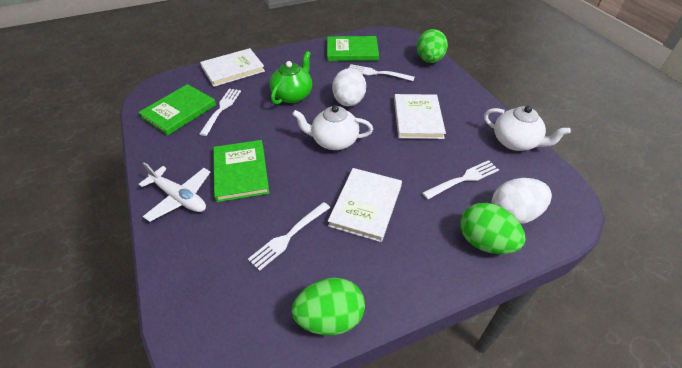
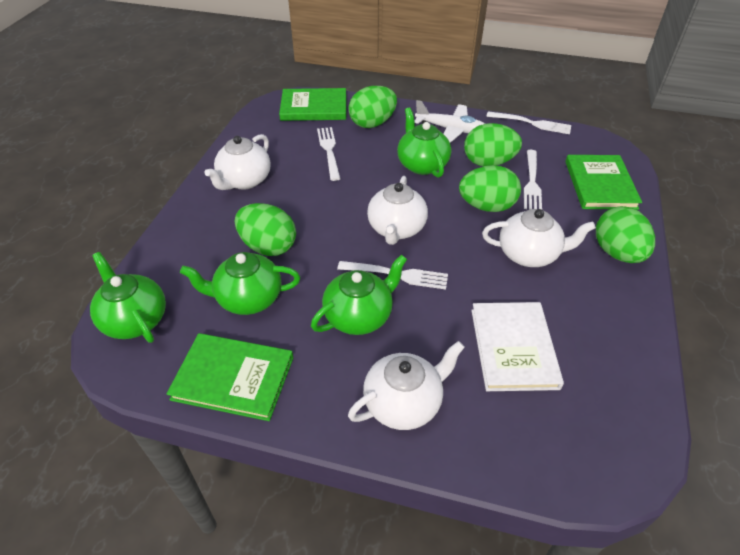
green egg: 3 -> 5
green teapot: 1 -> 4
white book: 3 -> 1
white egg: 2 -> 0
white teapot: 2 -> 4

